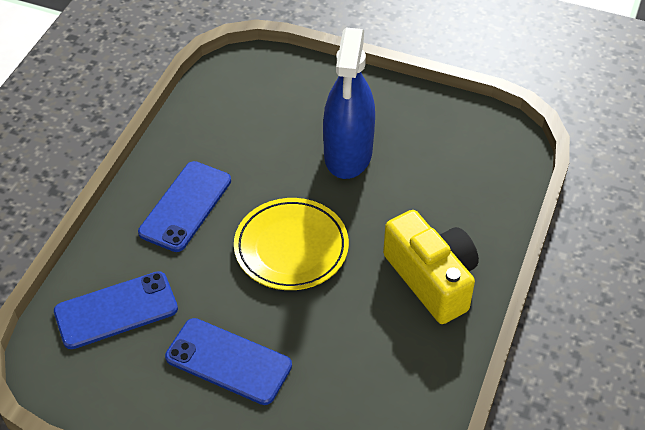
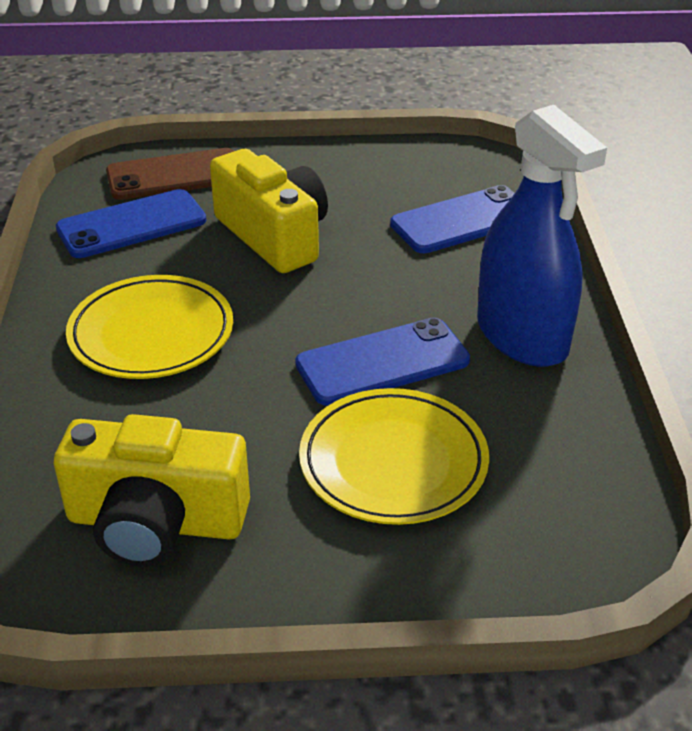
brown phone: 0 -> 1
yellow camera: 1 -> 2
yellow plate: 1 -> 2

